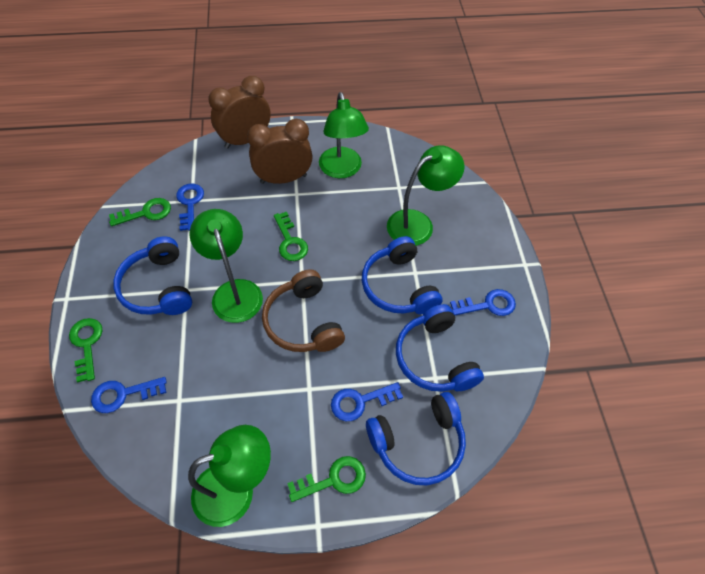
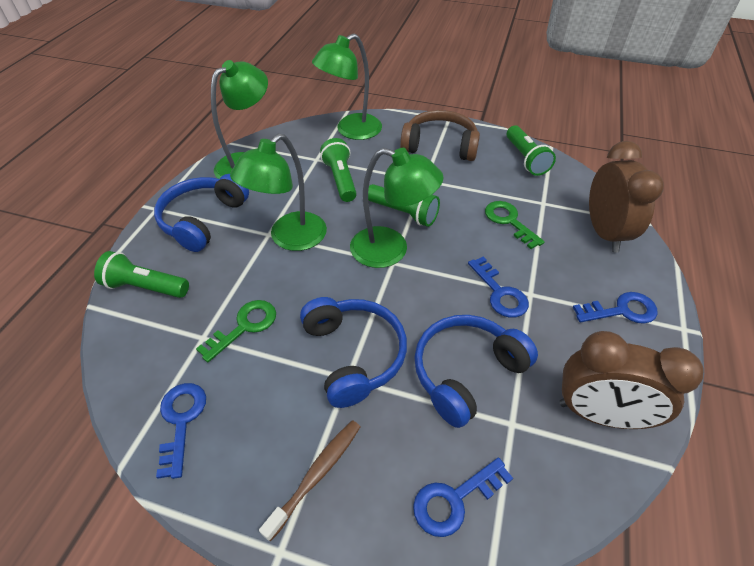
blue headphones: 4 -> 3
brown toothbrush: 0 -> 1
green flashlight: 0 -> 4
green key: 4 -> 2

